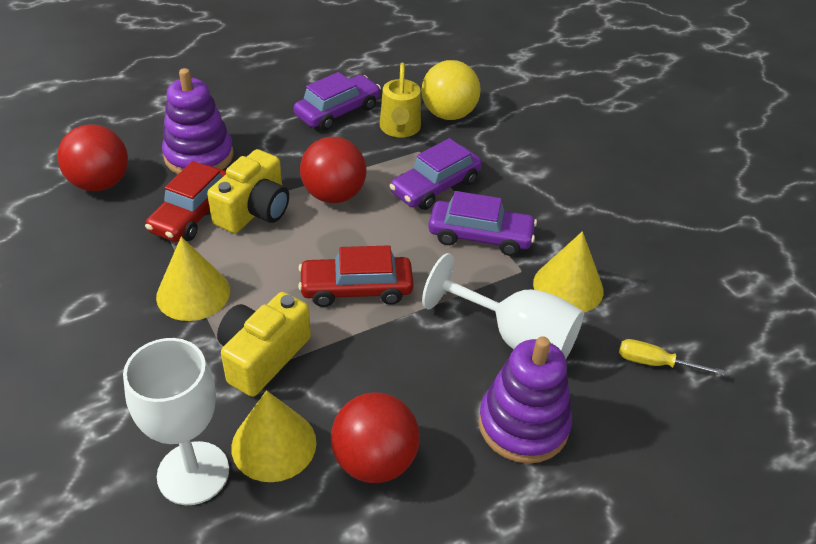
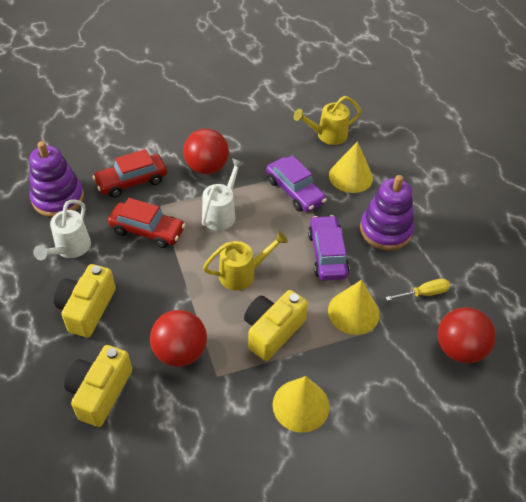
purple car: 3 -> 2
white goblet: 2 -> 0
white watering can: 0 -> 2
yellow ball: 1 -> 0
yellow camera: 2 -> 3
yellow watering can: 1 -> 2

